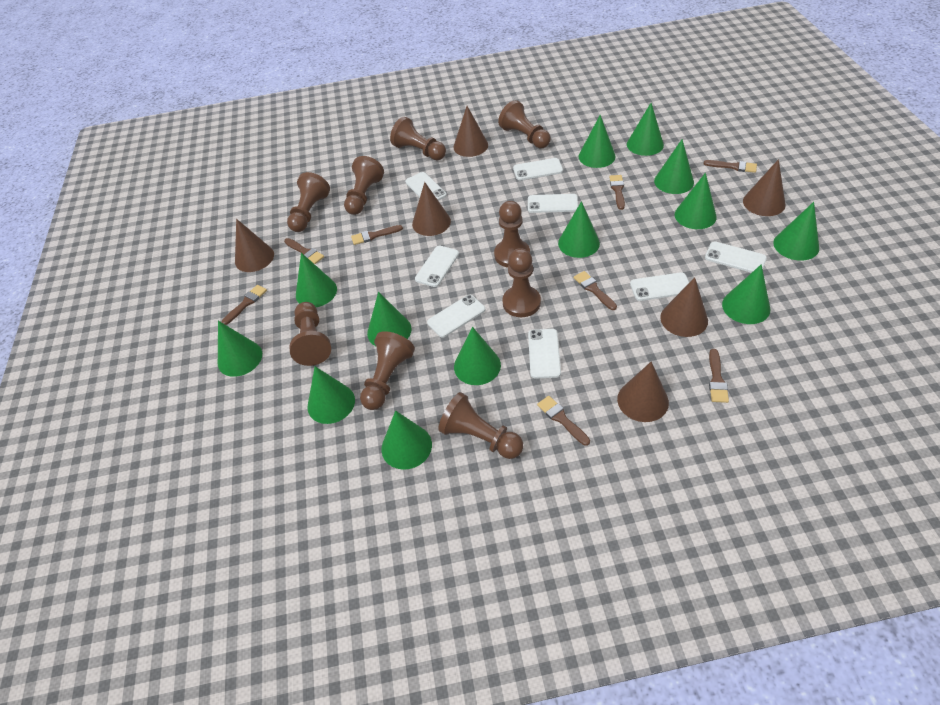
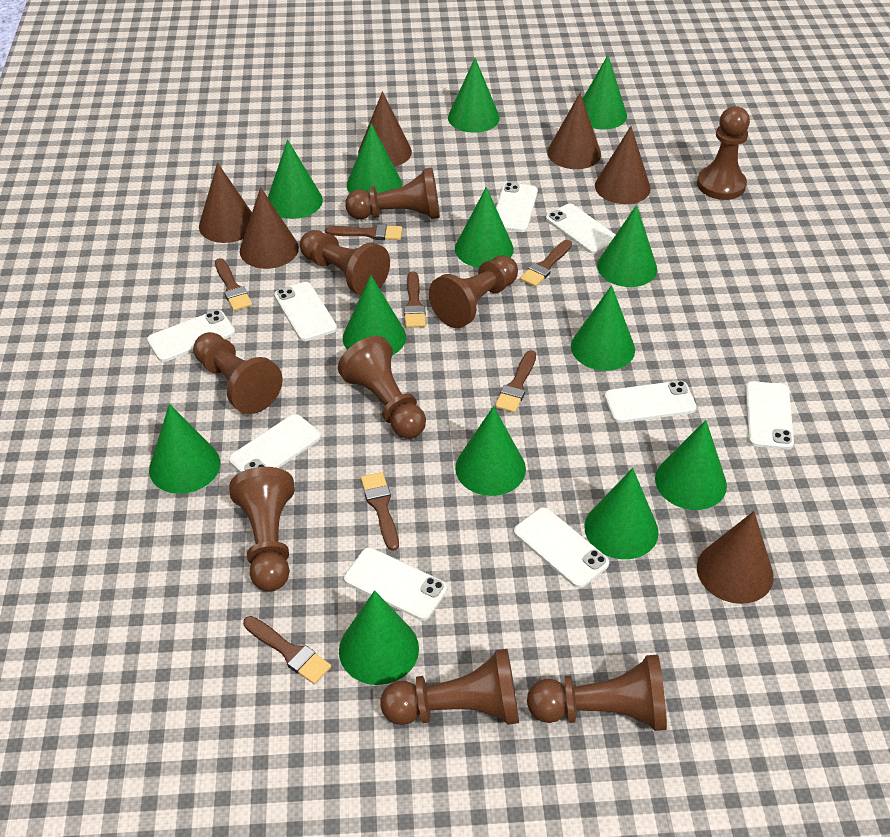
brown brush: 8 -> 7
white phone: 8 -> 9

